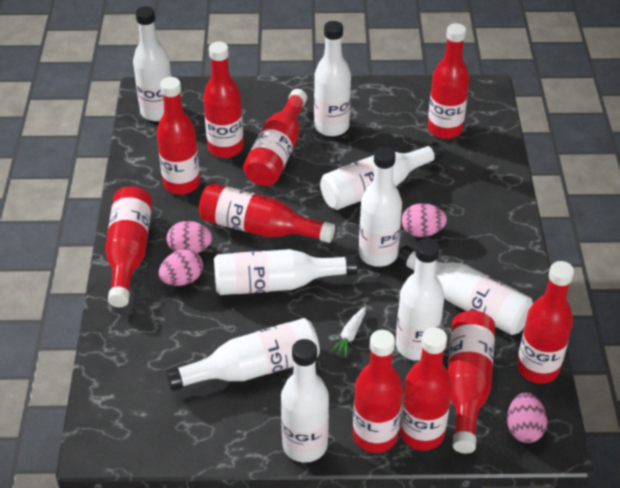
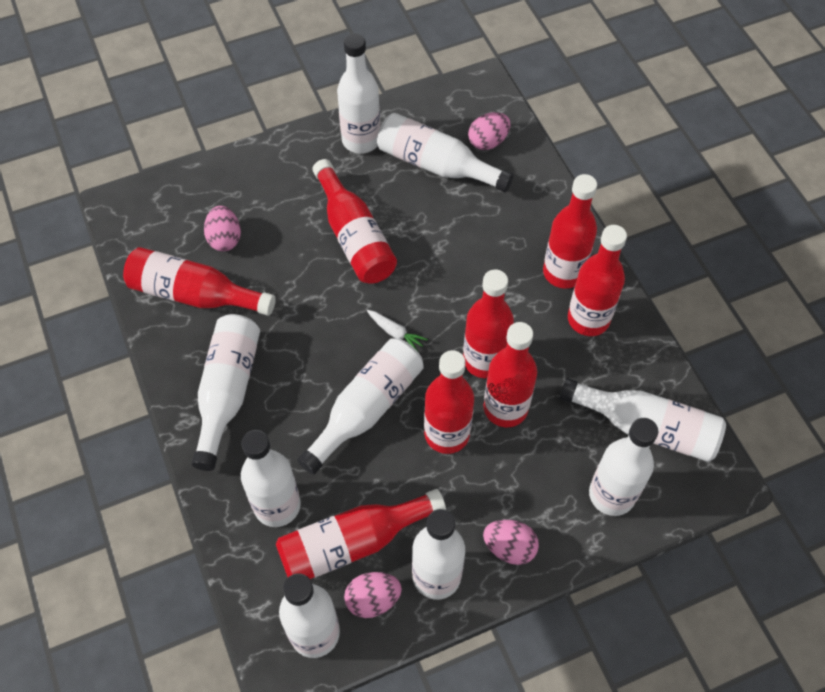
red bottle: 10 -> 8

